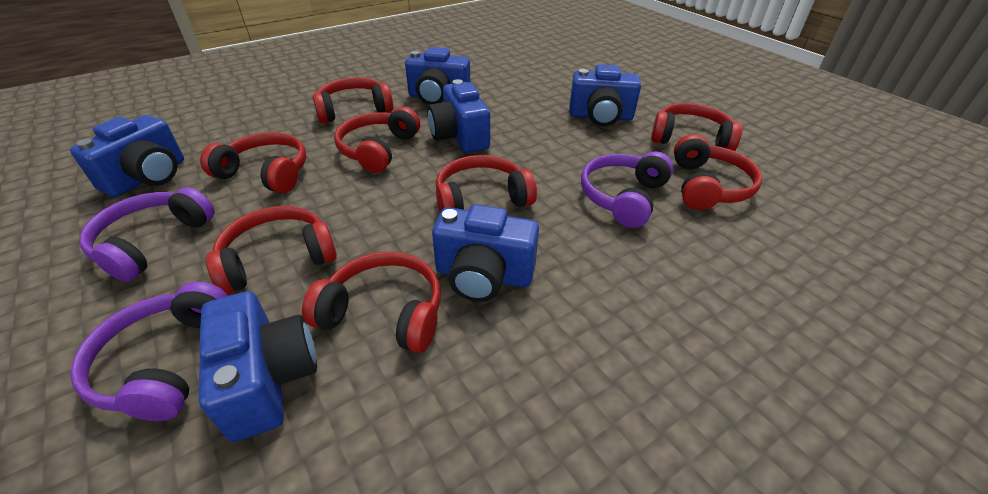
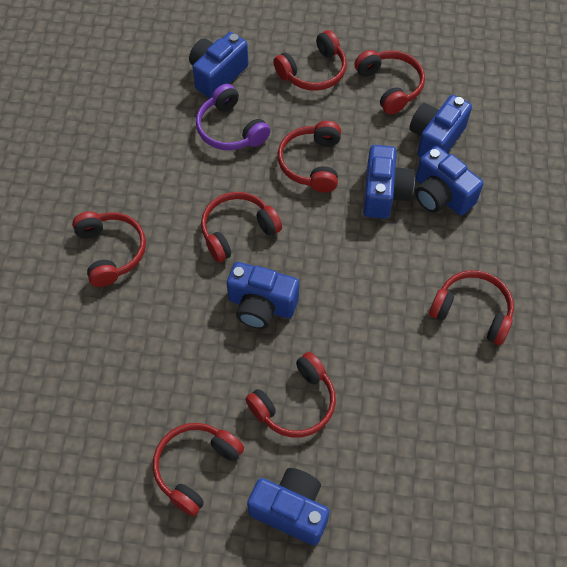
purple headphones: 3 -> 1

